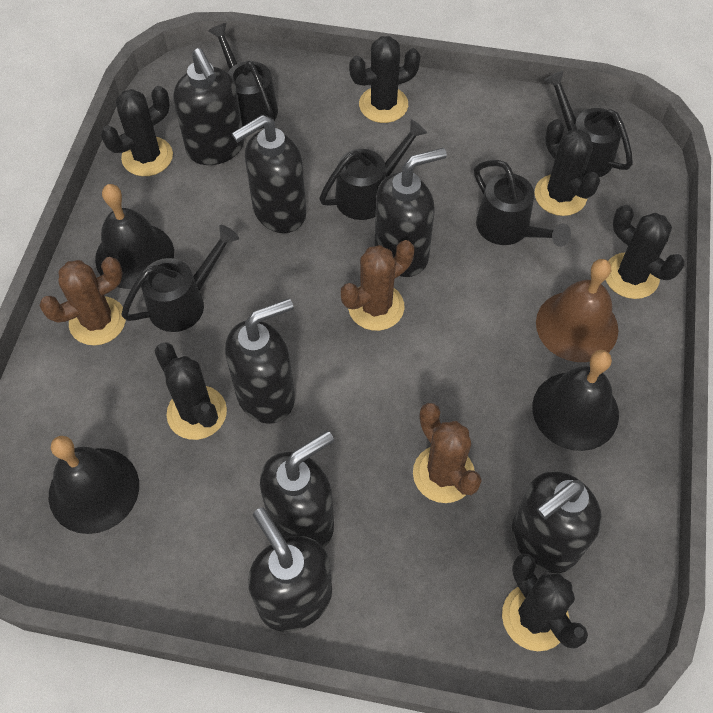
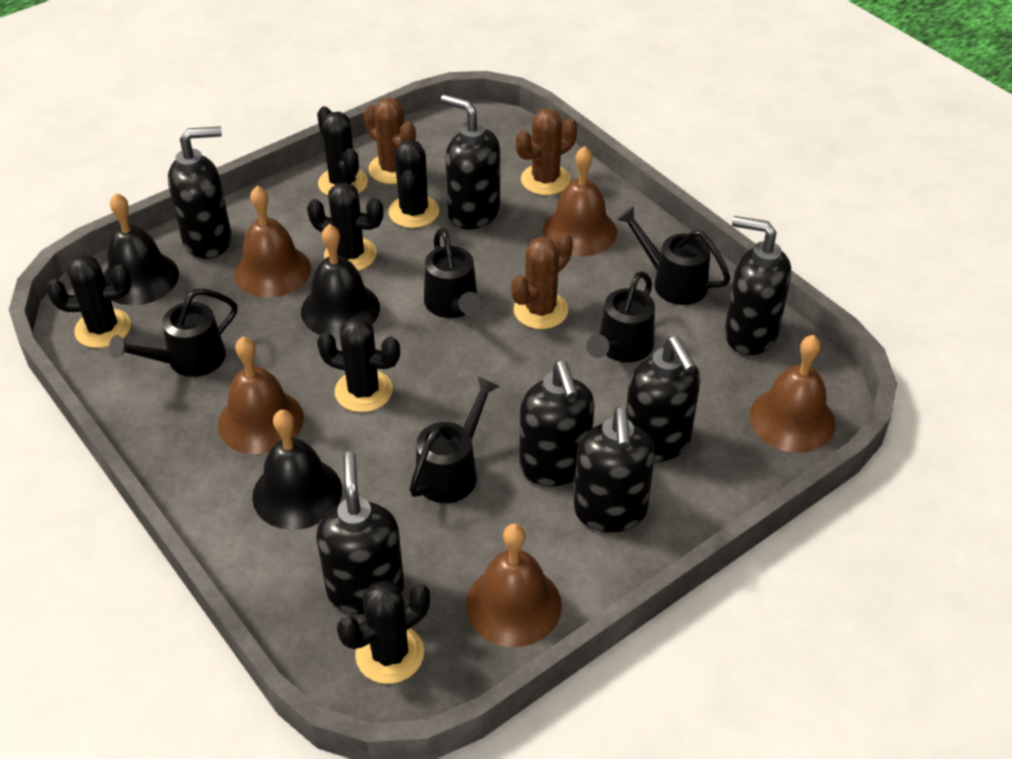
brown bell: 1 -> 5

